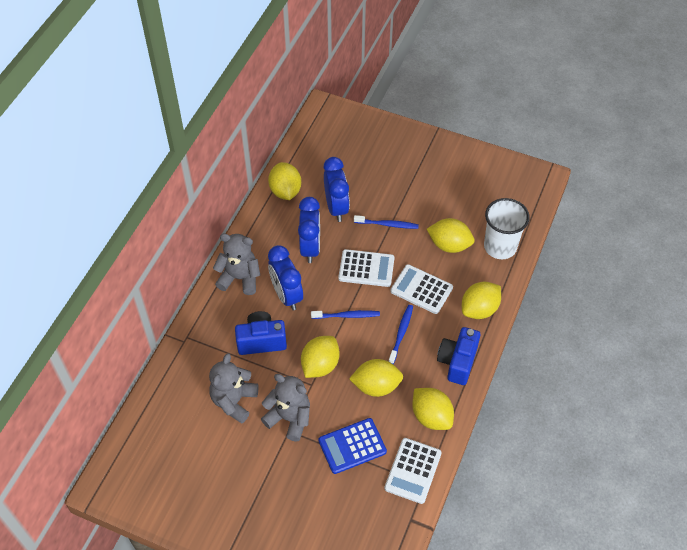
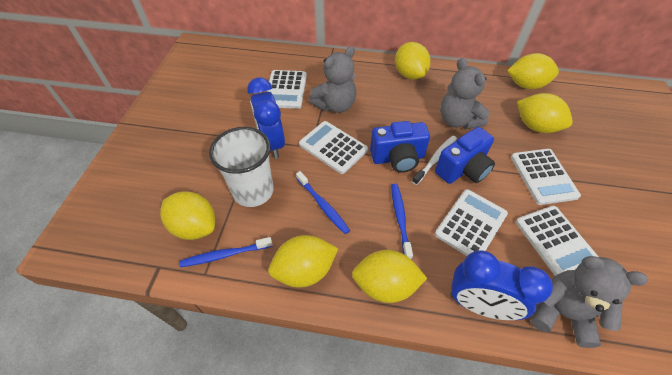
blue calculator: 1 -> 0
blue clock: 3 -> 2
white calculator: 3 -> 5
white toothbrush: 0 -> 1

